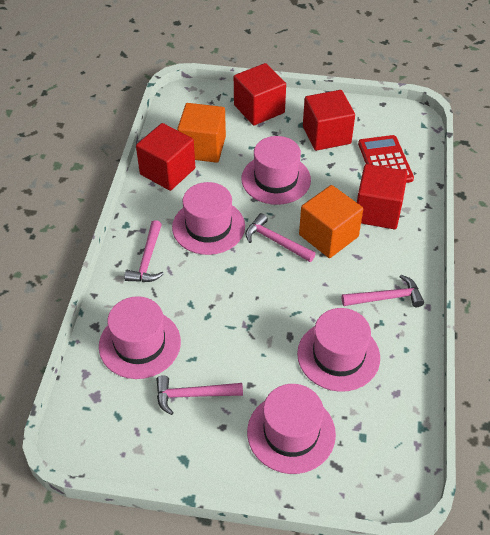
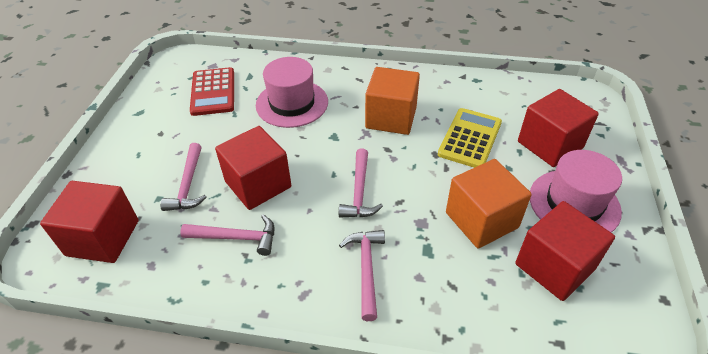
pink hat: 5 -> 2
yellow calculator: 0 -> 1

